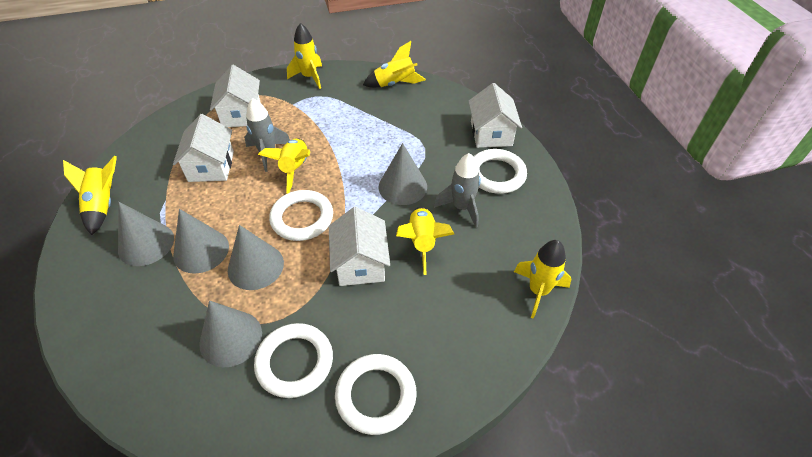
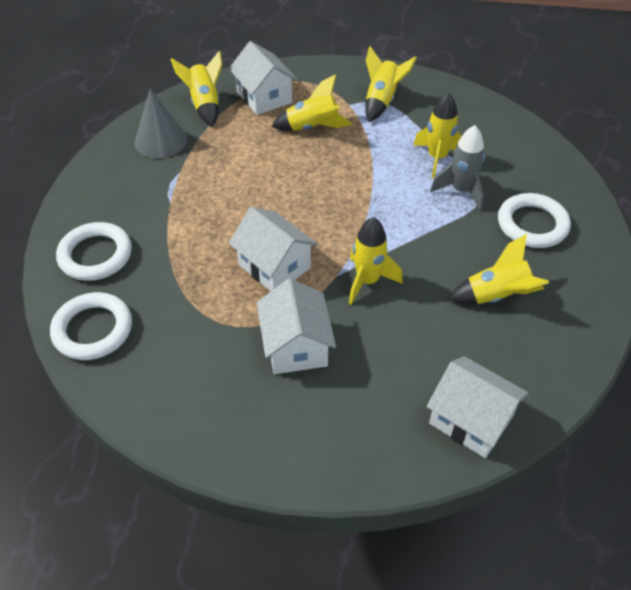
grey cone: 5 -> 1
grey rocket: 2 -> 1
white ring: 4 -> 3

